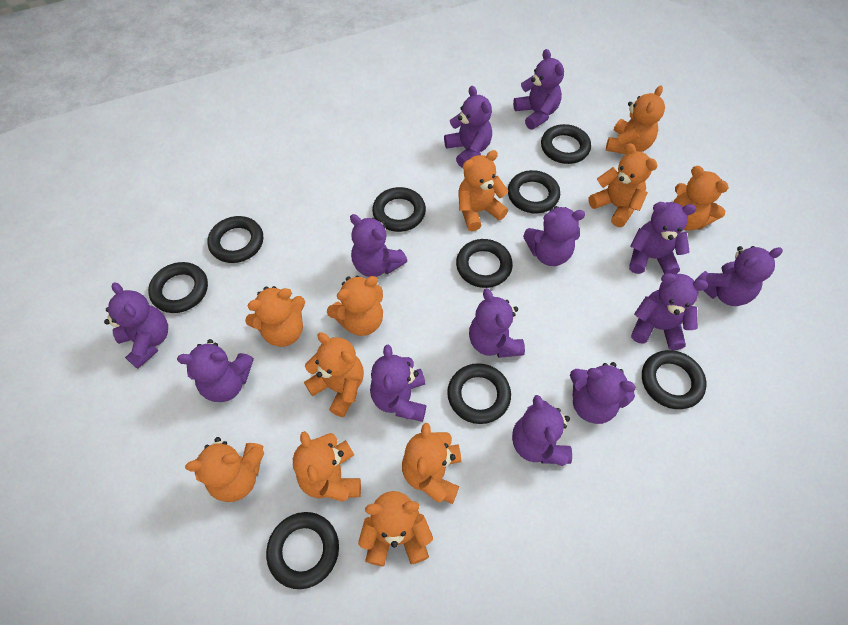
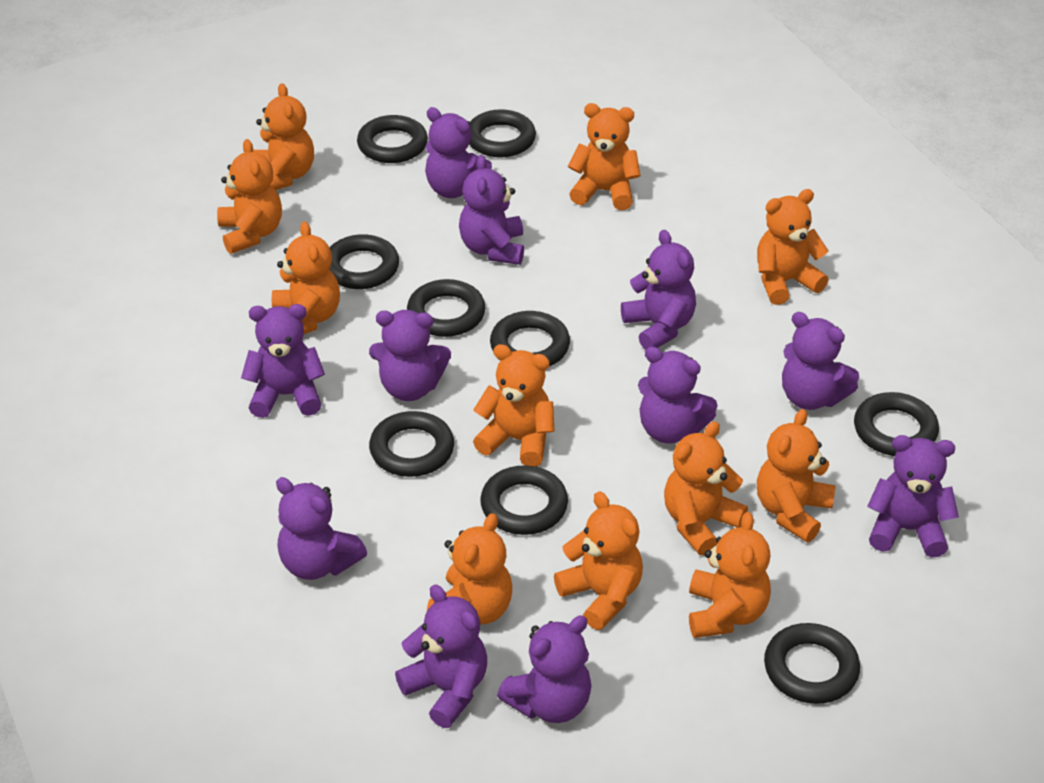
purple teddy bear: 13 -> 11

